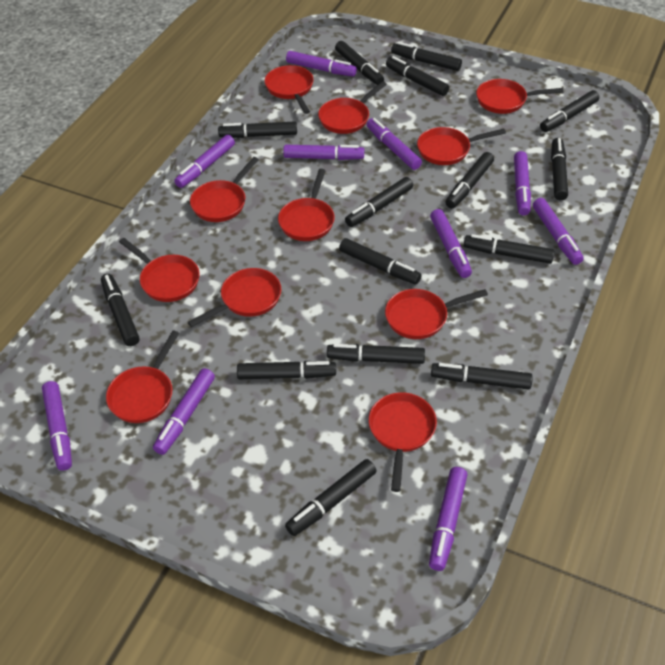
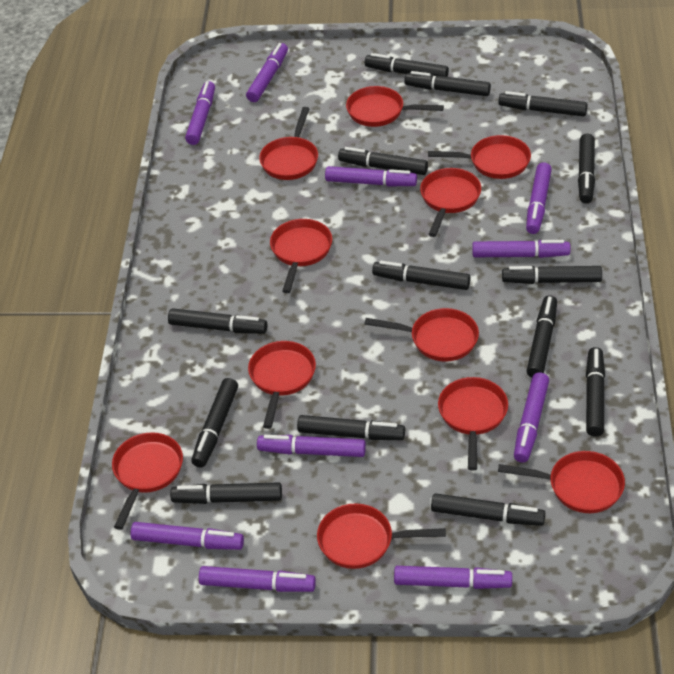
black marker: 15 -> 14

